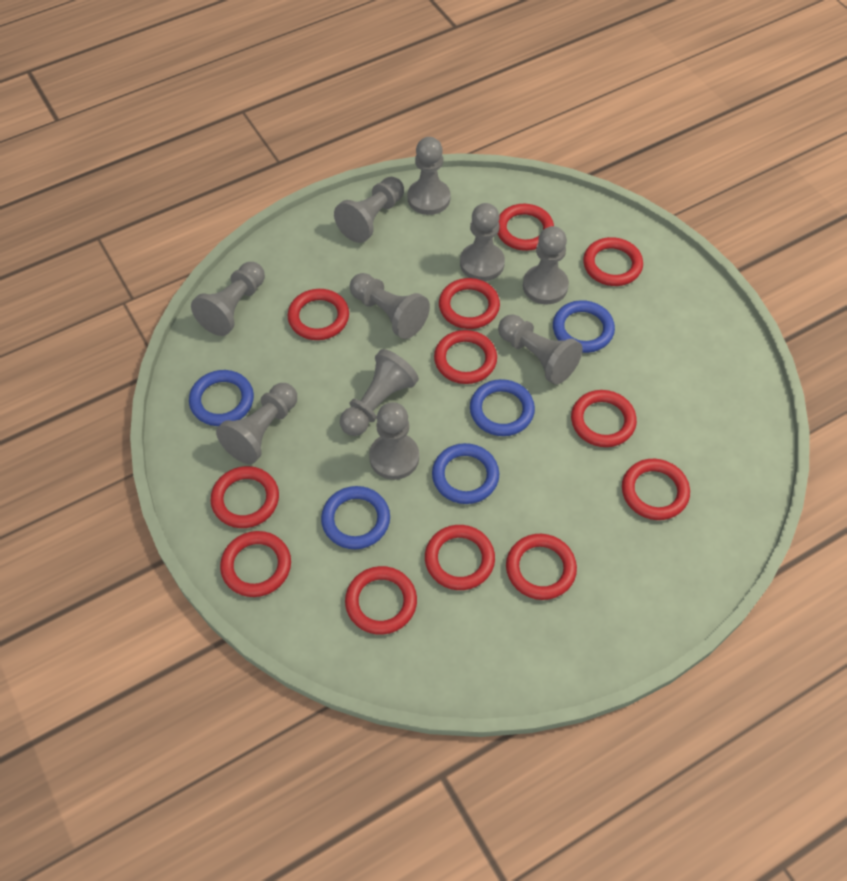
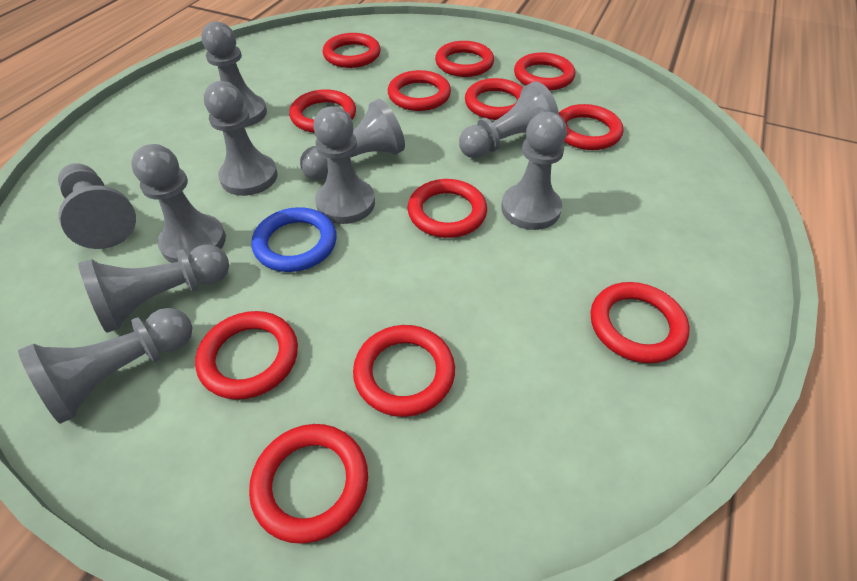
blue ring: 5 -> 1

